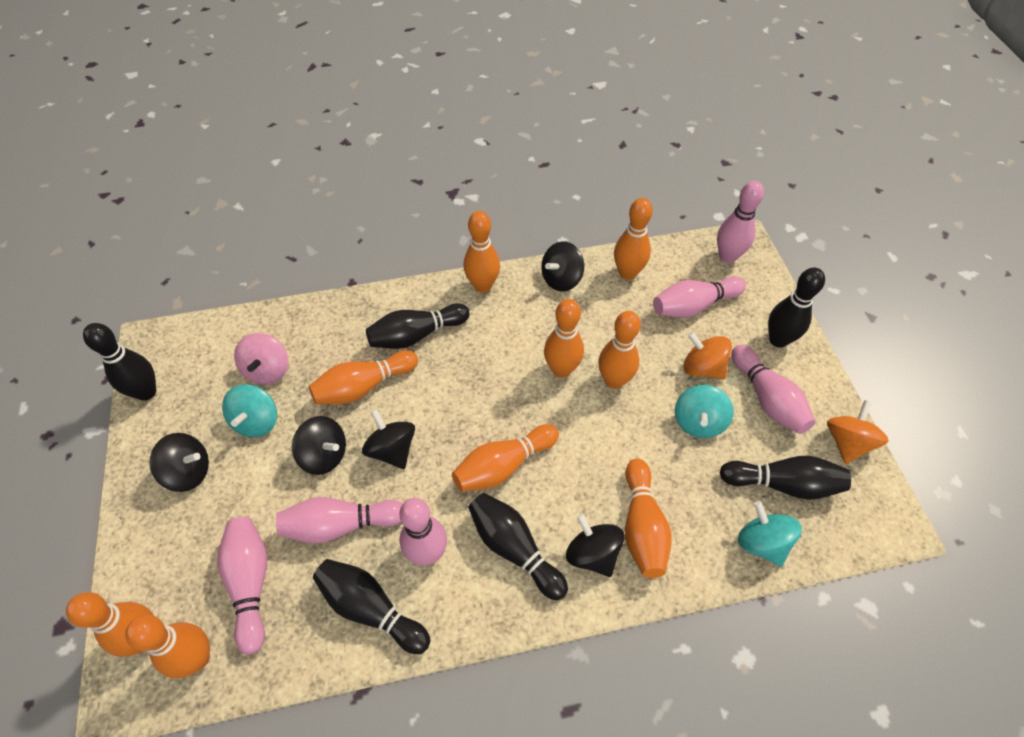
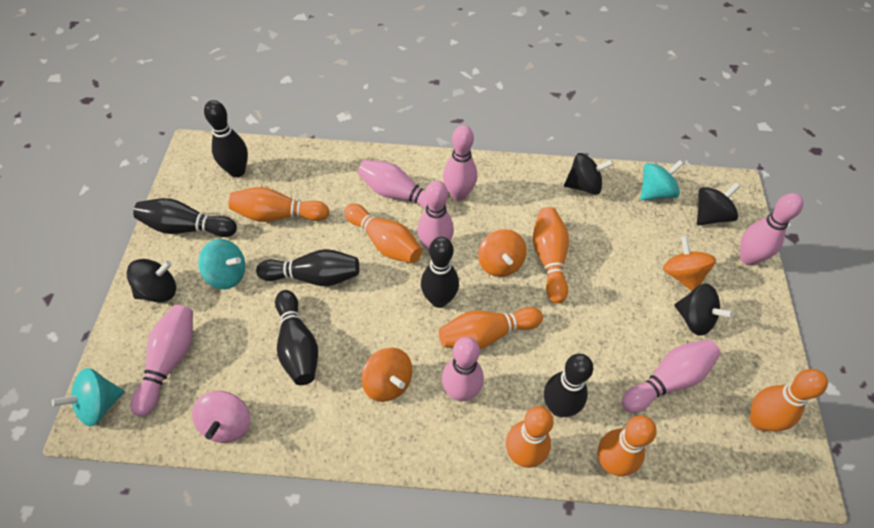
black spinning top: 5 -> 4
orange bowling pin: 9 -> 7
orange spinning top: 2 -> 3
pink bowling pin: 6 -> 7

